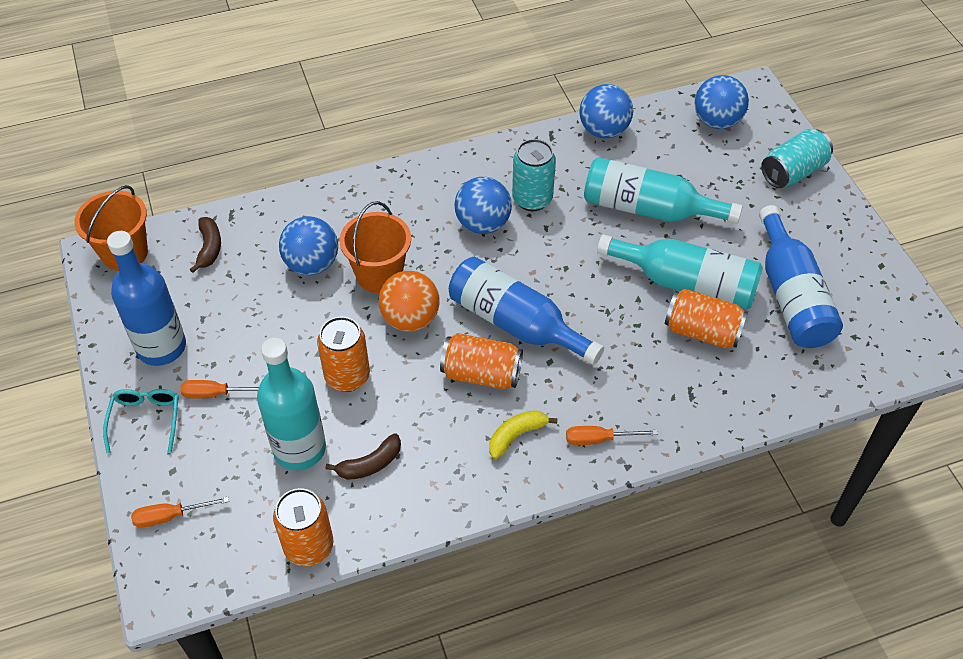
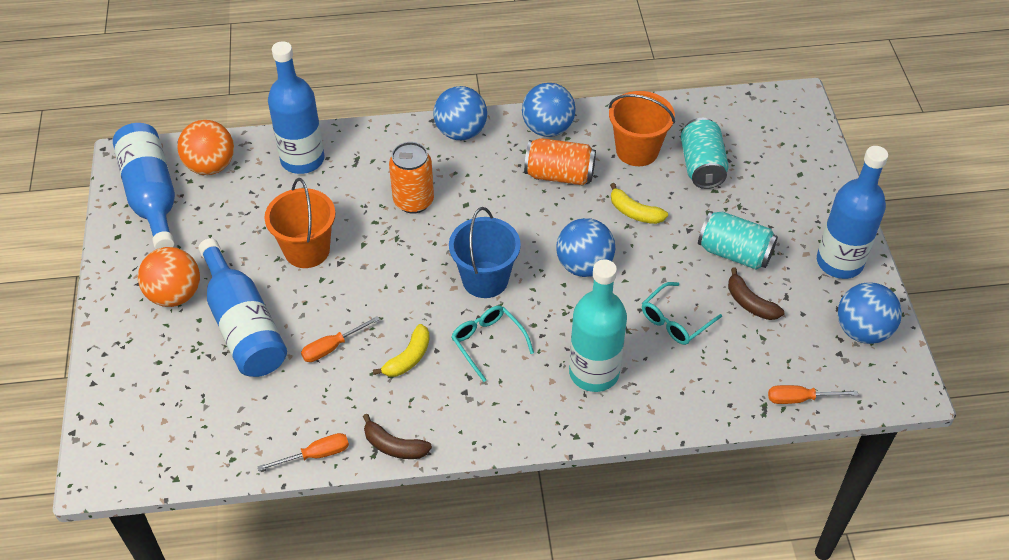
blue bottle: 3 -> 4
blue bucket: 0 -> 1
orange ball: 1 -> 2
orange can: 4 -> 2
turquoise bottle: 3 -> 1
turquoise glasses: 1 -> 2
yellow banana: 1 -> 2

